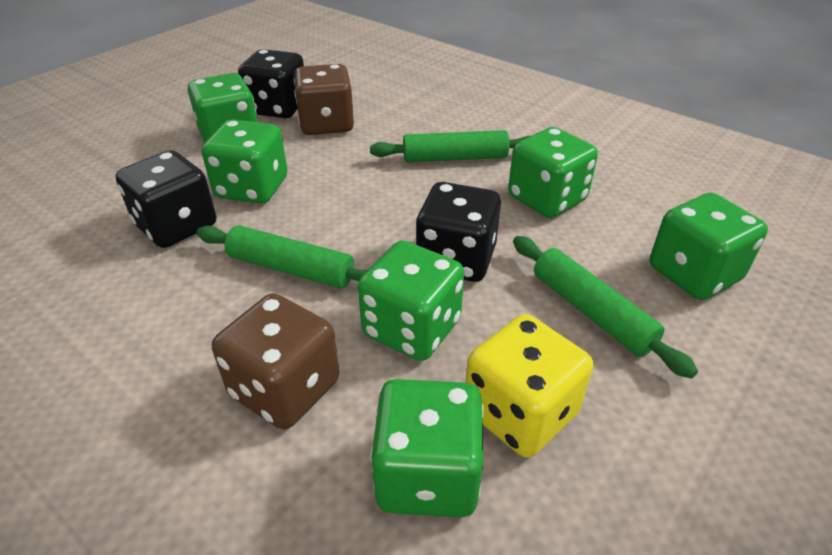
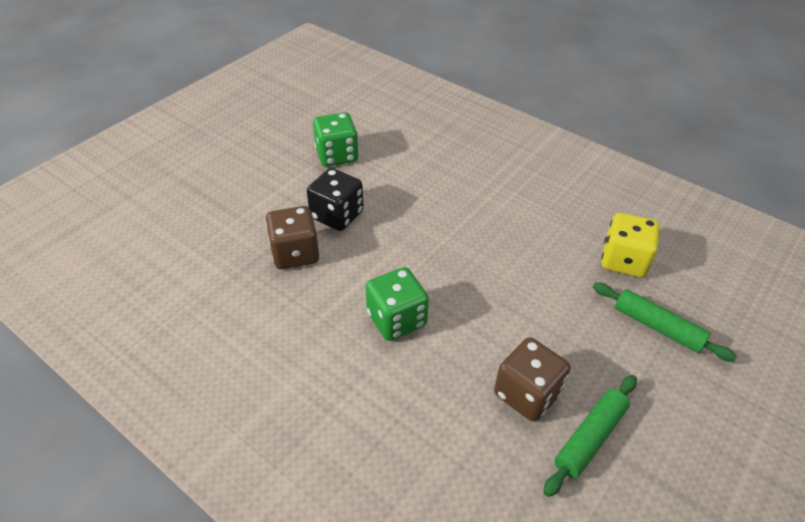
black dice: 3 -> 1
green dice: 6 -> 2
green rolling pin: 3 -> 2

